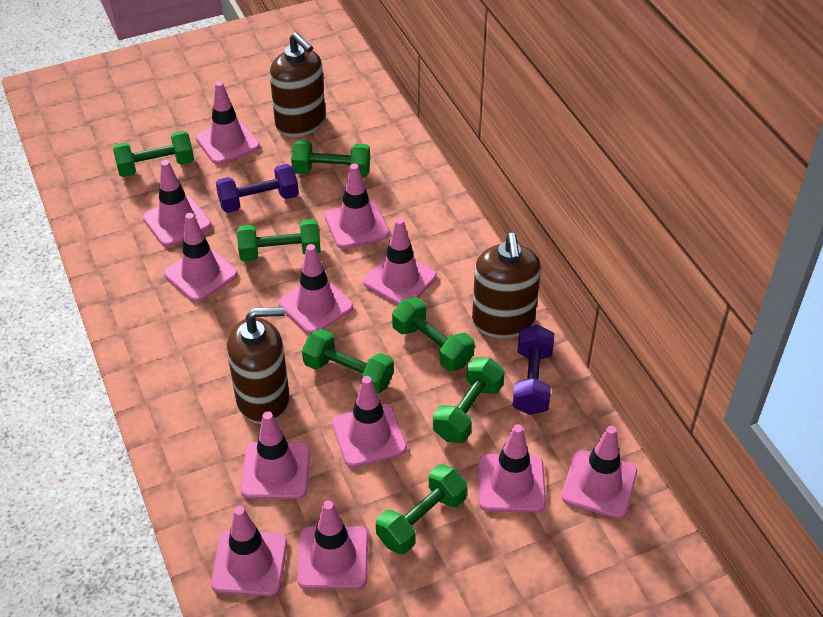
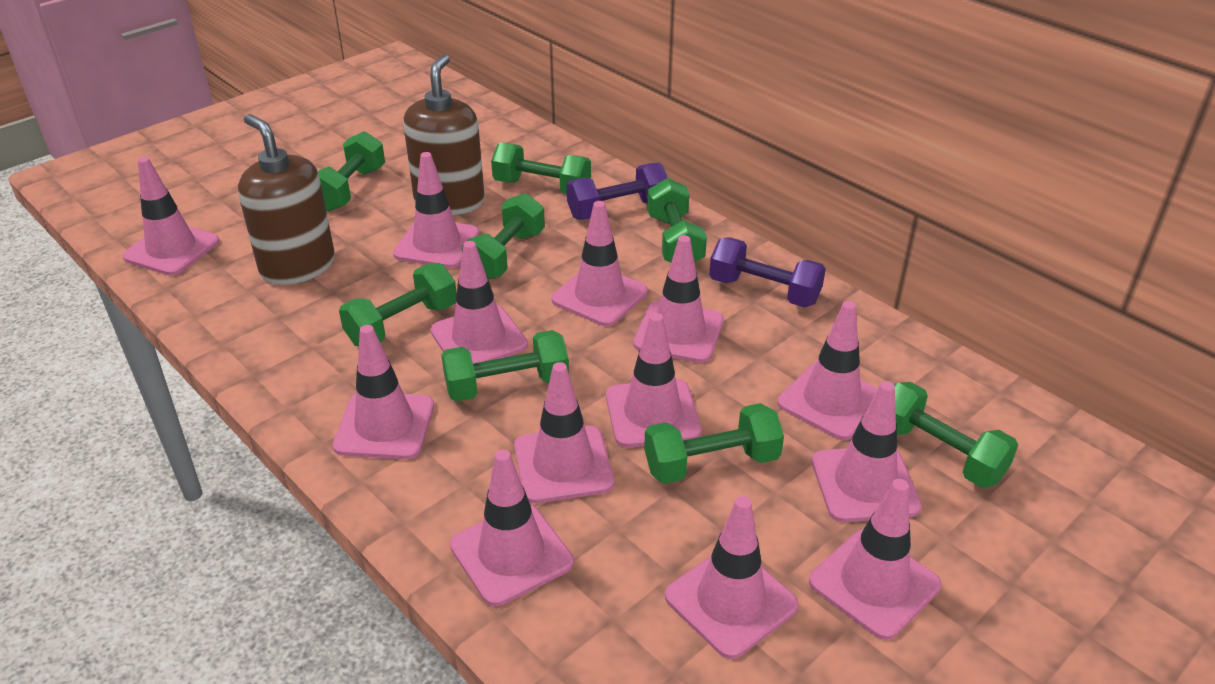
brown soap dispenser: 3 -> 2
green dumbbell: 7 -> 8
pink traffic cone: 12 -> 13

